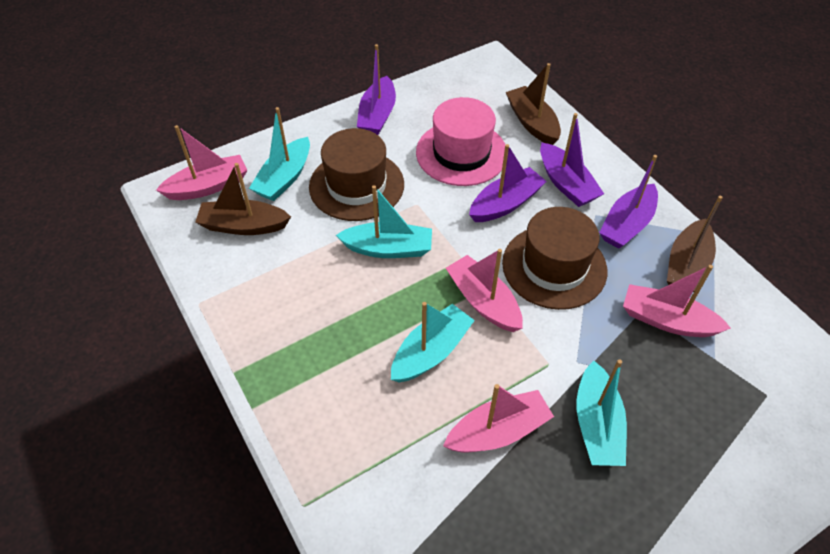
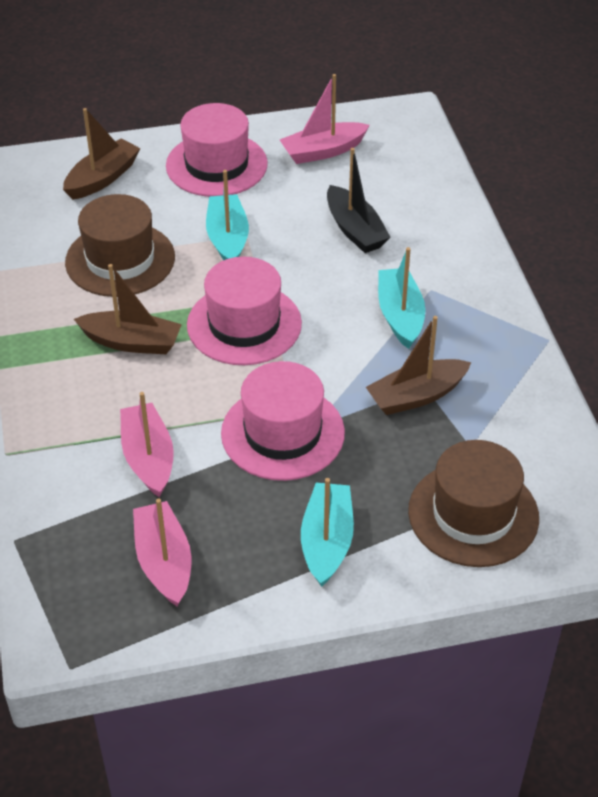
black boat: 0 -> 1
pink boat: 4 -> 3
pink hat: 1 -> 3
purple boat: 4 -> 0
turquoise boat: 4 -> 3

